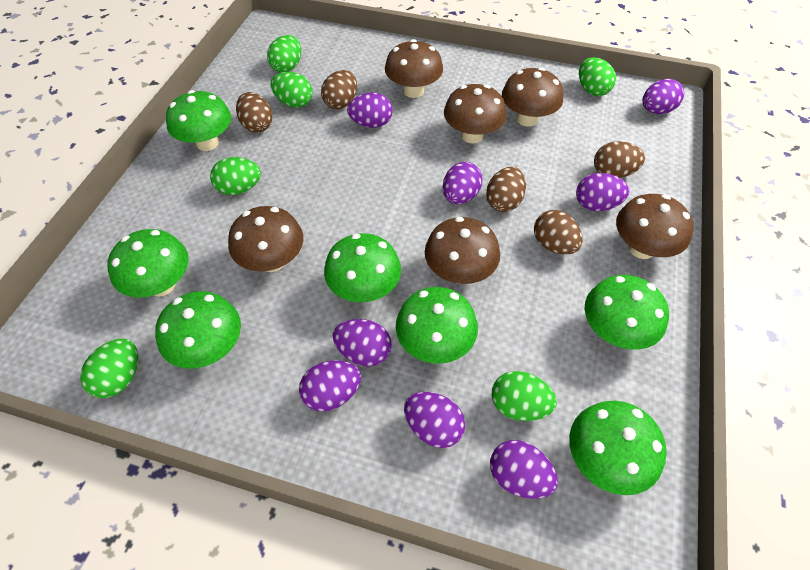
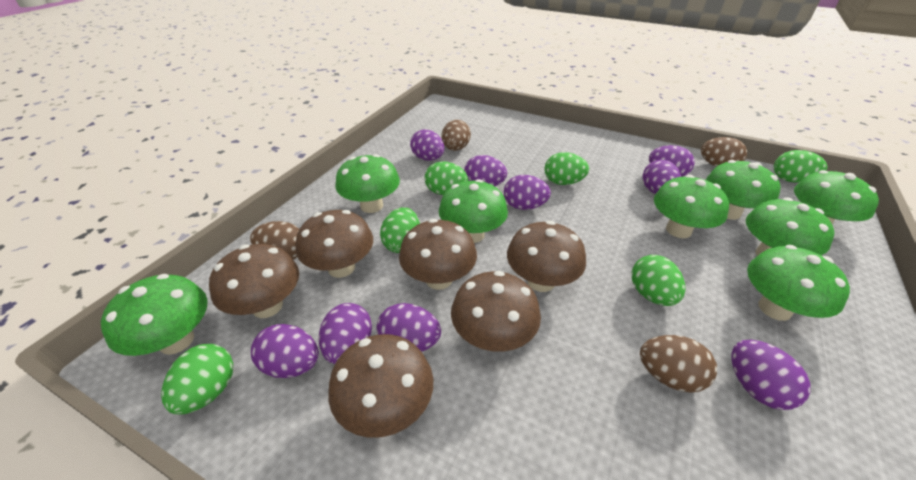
brown egg: 5 -> 4
green mushroom: 7 -> 8
purple egg: 8 -> 9

